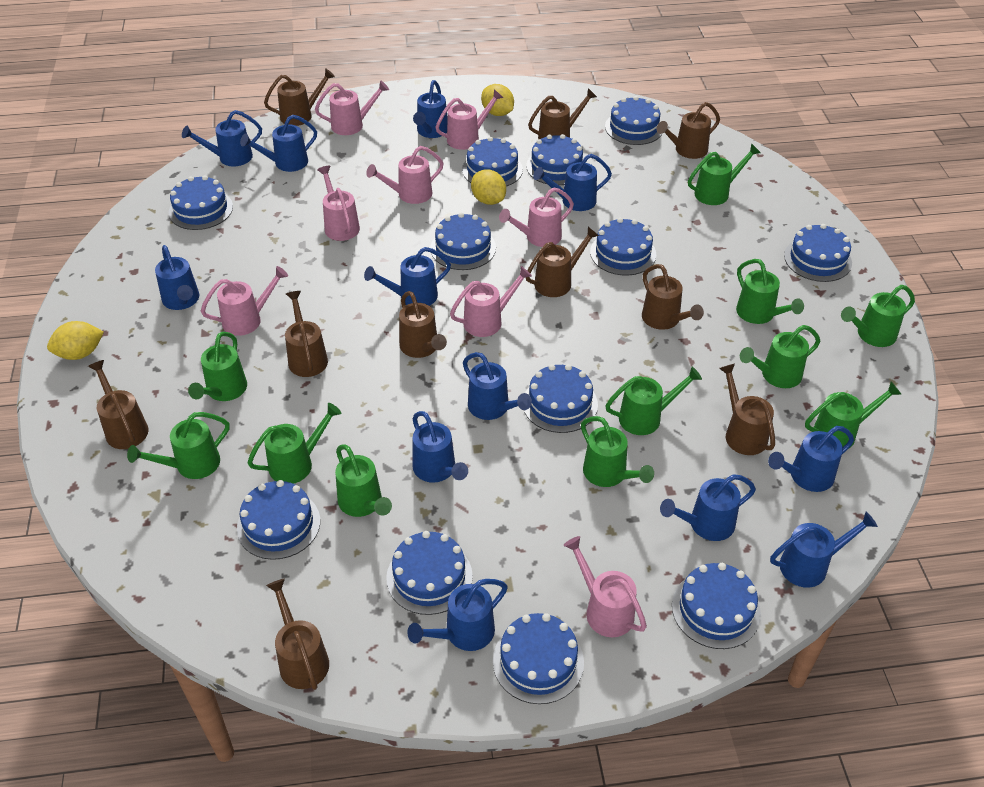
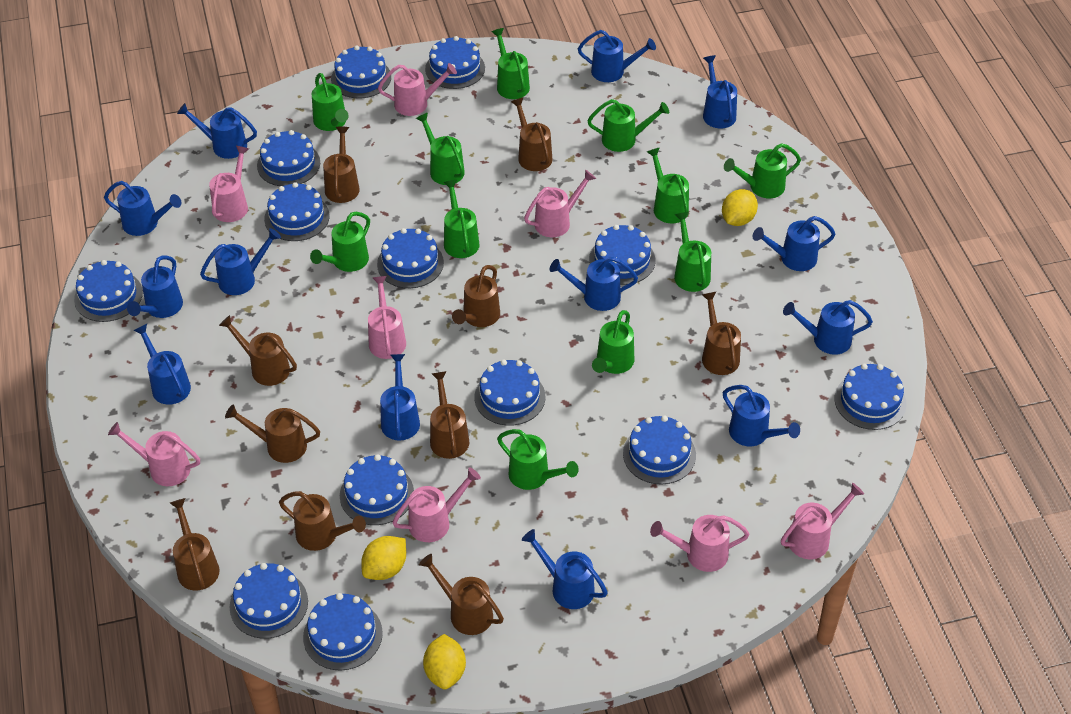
blue cake: 12 -> 13
blue watering can: 12 -> 13

